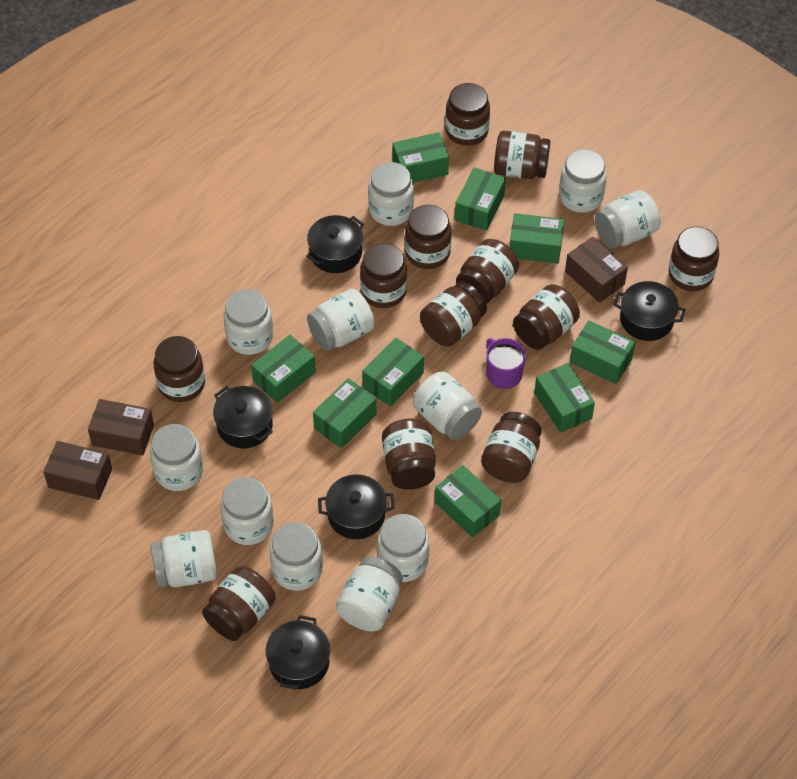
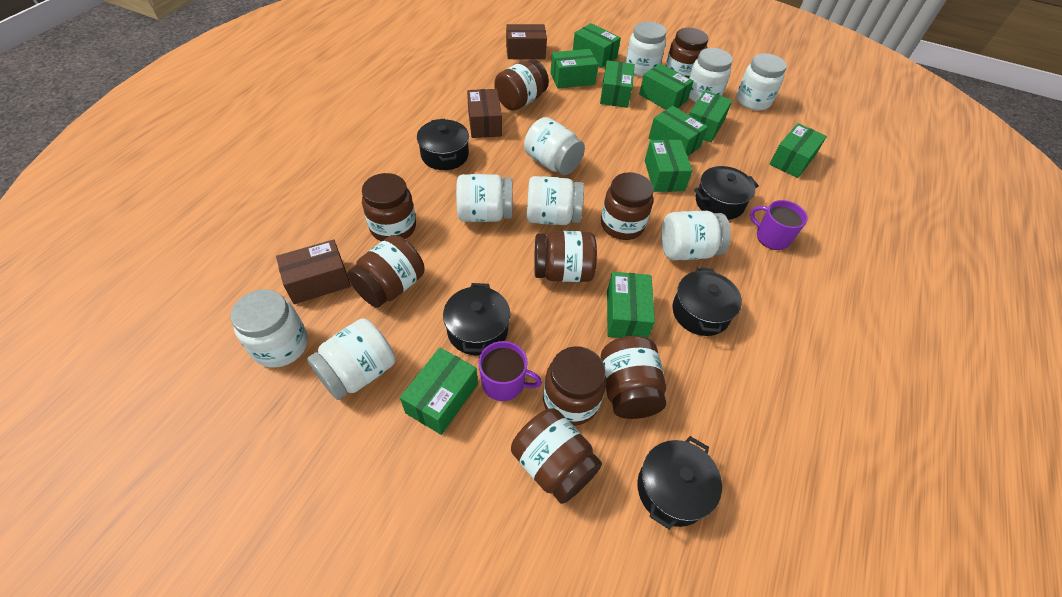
brown jar: 12 -> 9
green box: 9 -> 10
purple mug: 1 -> 2
white jar: 12 -> 9

